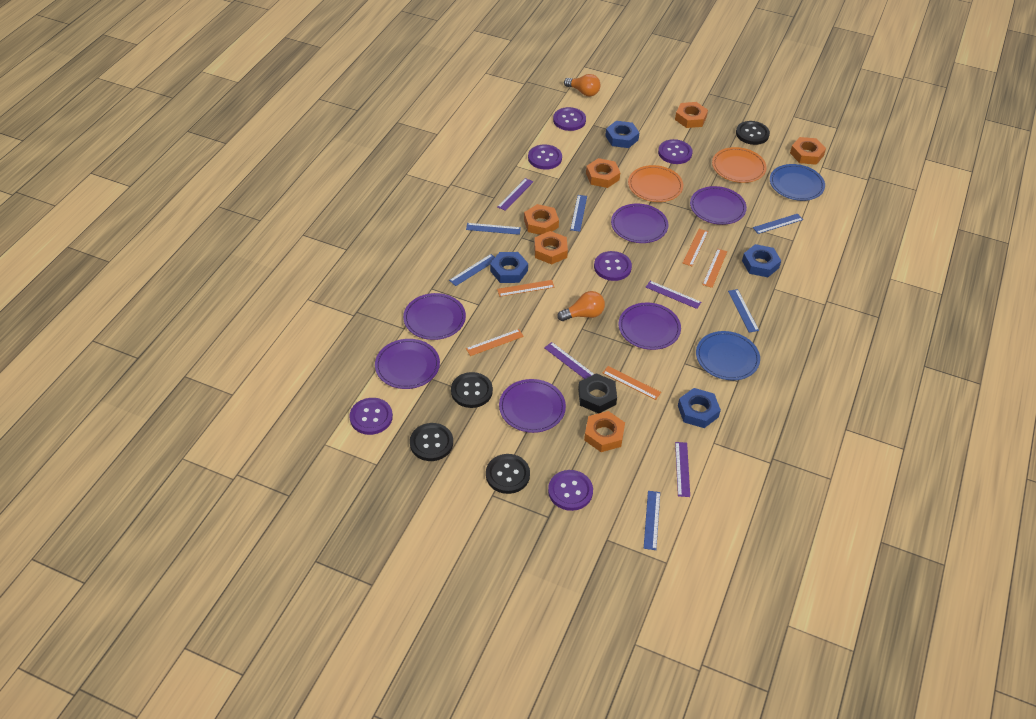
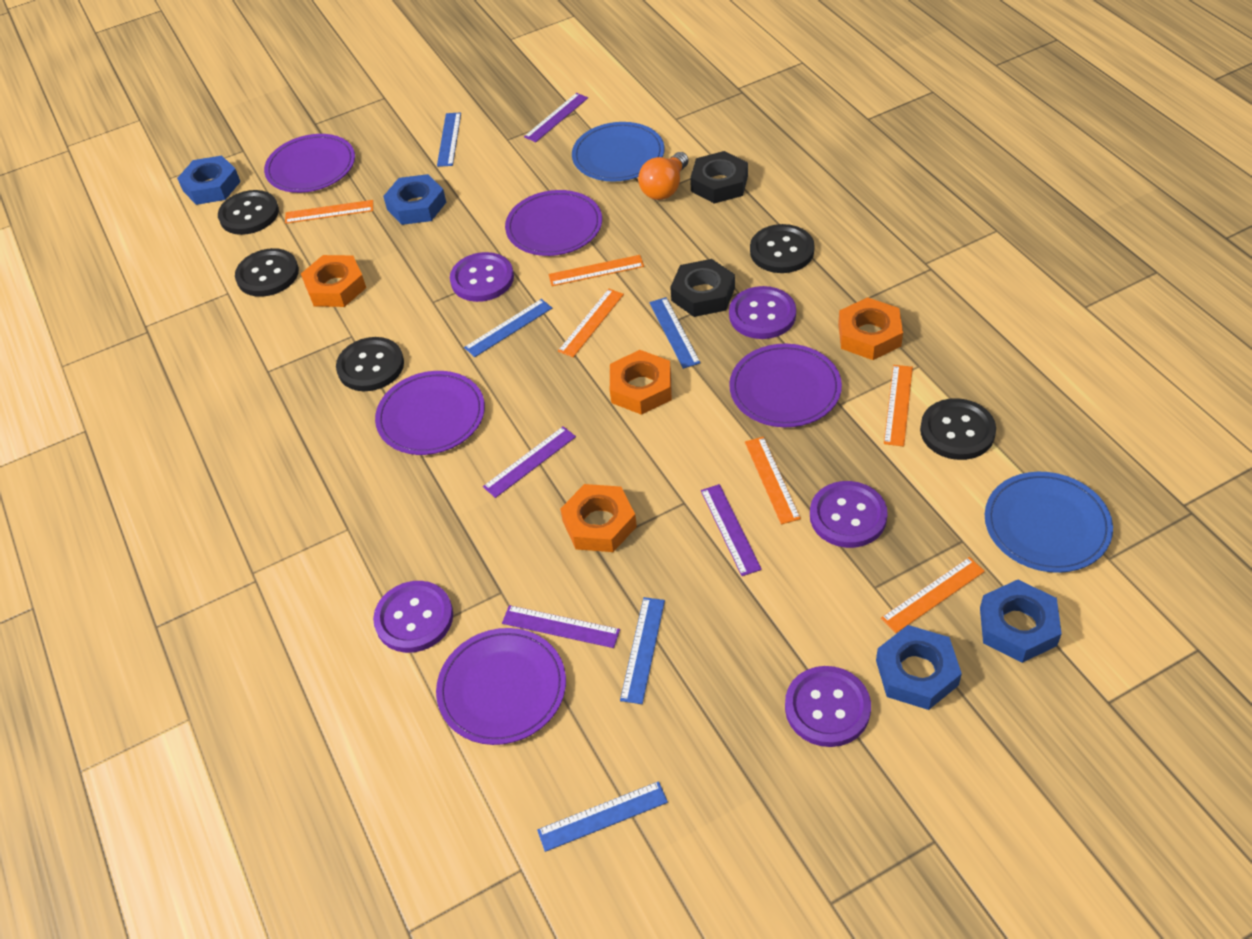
black button: 4 -> 5
black nut: 1 -> 2
blue ruler: 6 -> 5
orange light bulb: 2 -> 1
orange nut: 6 -> 4
orange plate: 2 -> 0
orange ruler: 5 -> 6
purple button: 6 -> 5
purple plate: 6 -> 5

